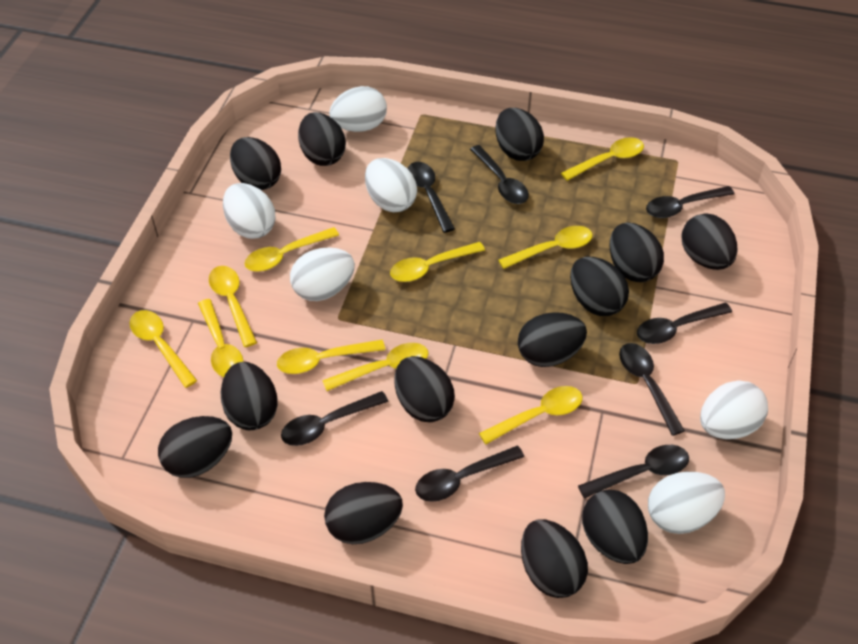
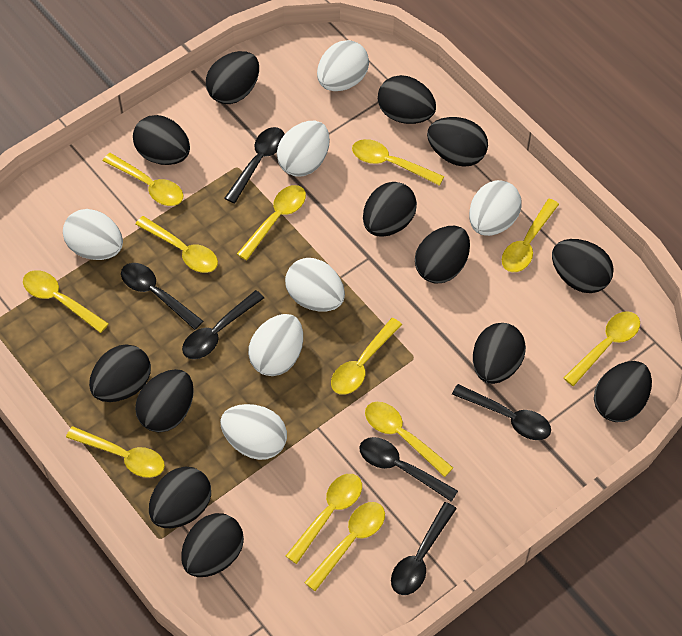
black spoon: 8 -> 6
white egg: 6 -> 7
yellow spoon: 10 -> 12

